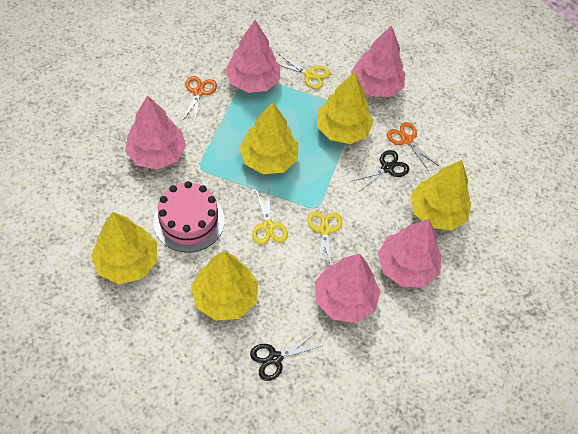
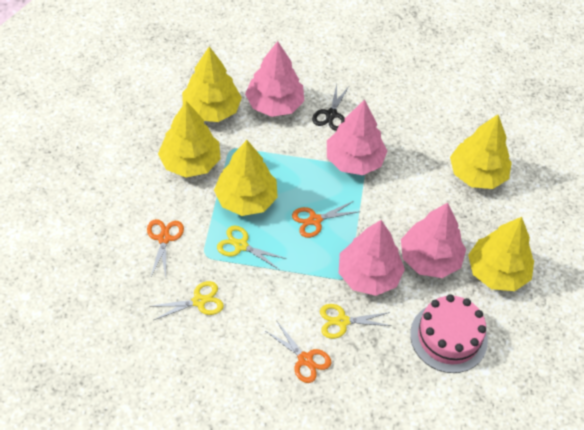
black scissors: 2 -> 1
orange scissors: 2 -> 3
pink tree: 5 -> 4

